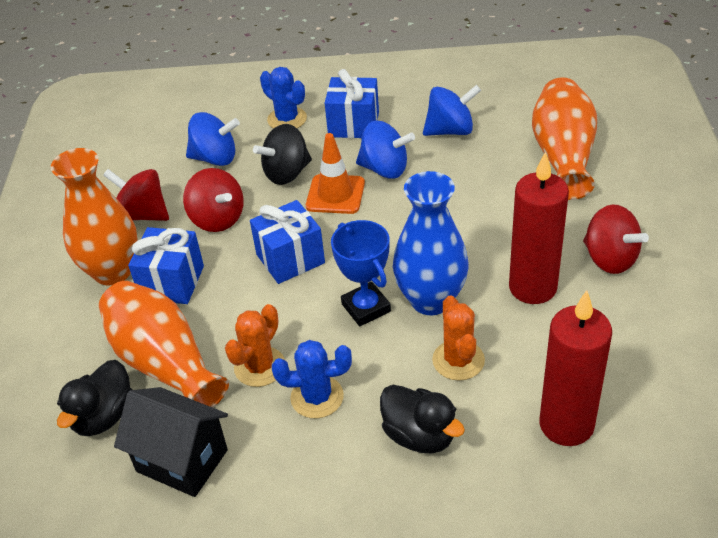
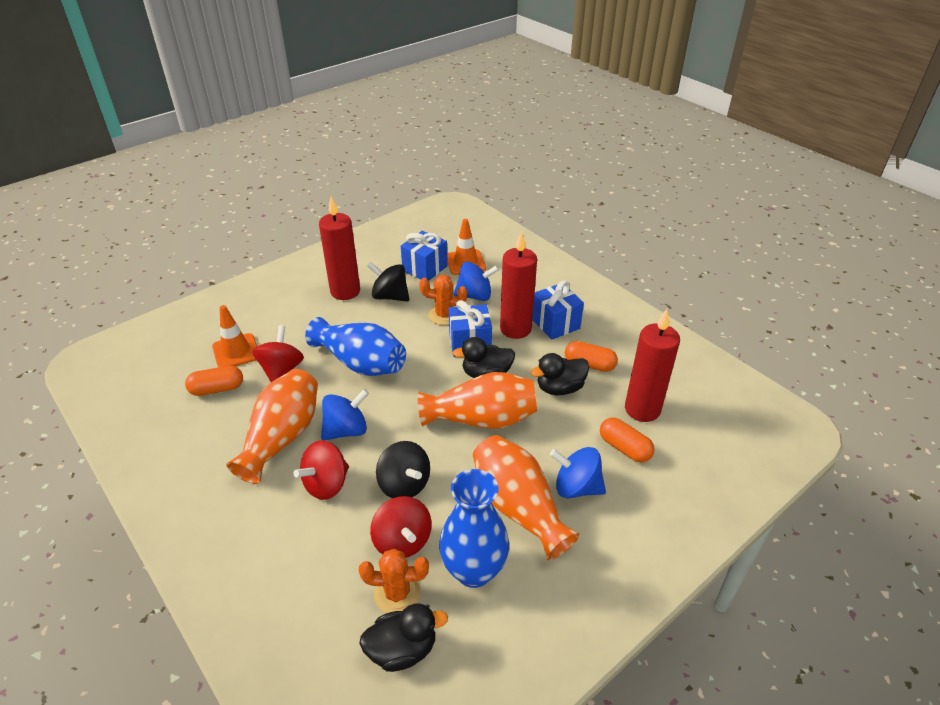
black duck: 2 -> 3
black house: 1 -> 0
black spinning top: 1 -> 2
blue cactus: 2 -> 0
blue trophy: 1 -> 0
blue vase: 1 -> 2
orange capsule: 0 -> 3
orange traffic cone: 1 -> 2
red candle: 2 -> 3

